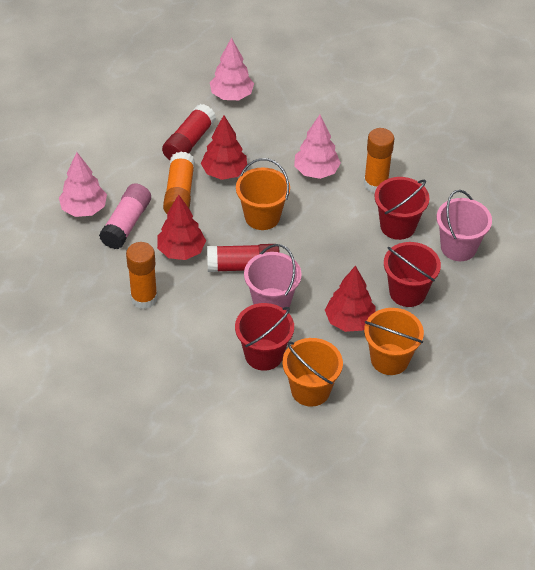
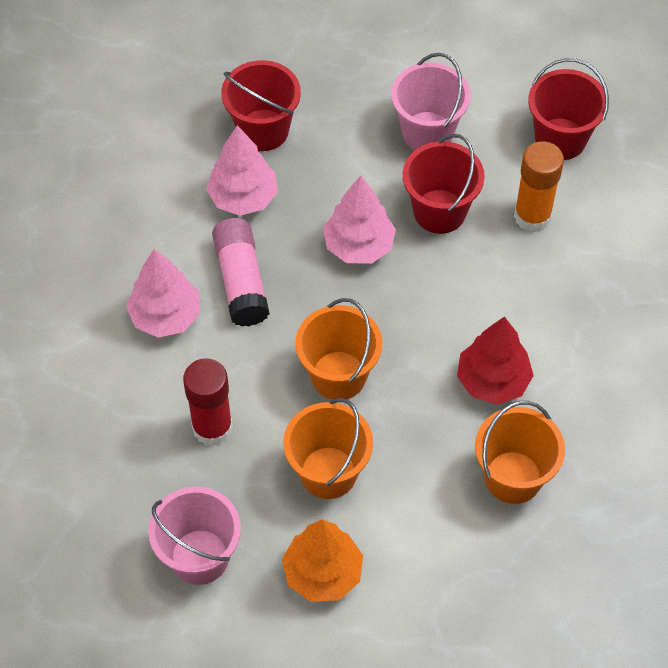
orange glue stick: 3 -> 1
orange tree: 0 -> 1
red glue stick: 2 -> 1
red tree: 3 -> 1

